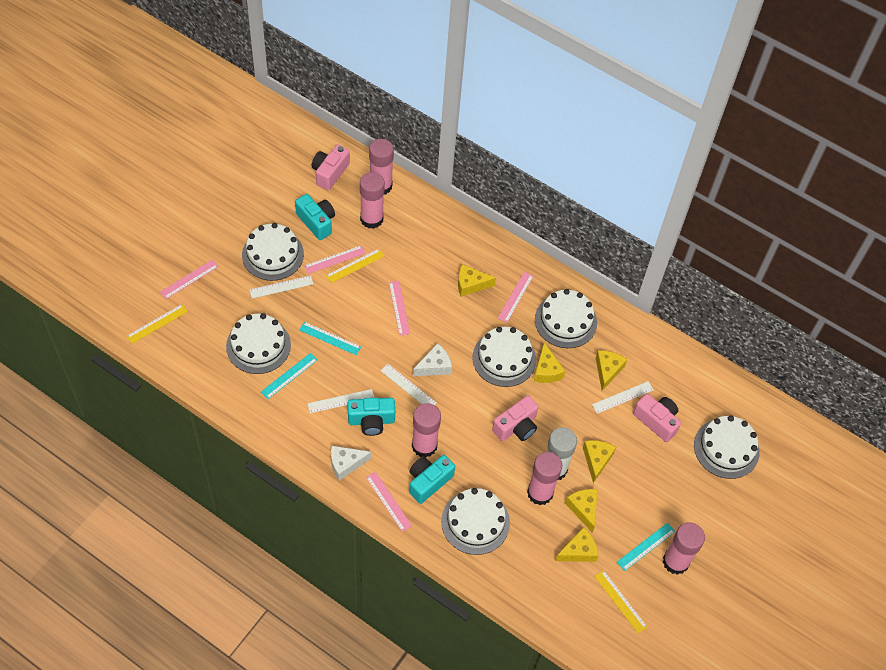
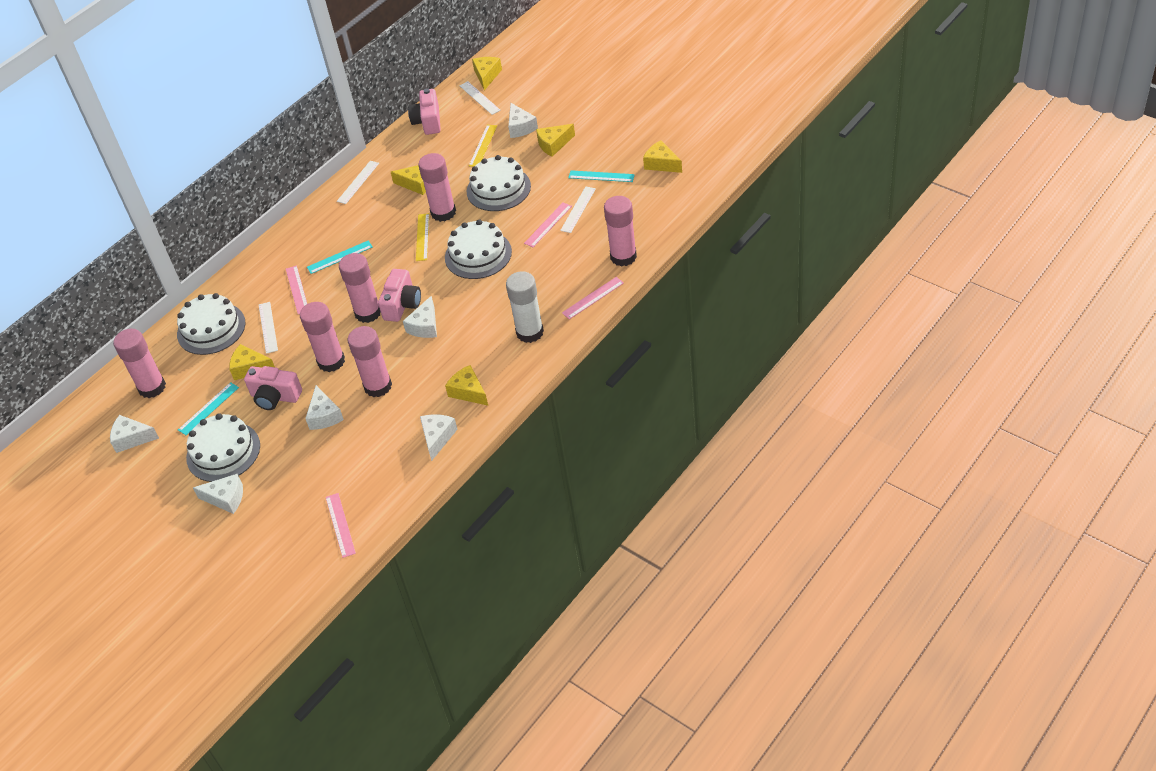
pink glue stick: 5 -> 6
pink ruler: 5 -> 4
turquoise camera: 3 -> 0
white cake: 6 -> 4
white cheese: 2 -> 6
yellow ruler: 3 -> 2

